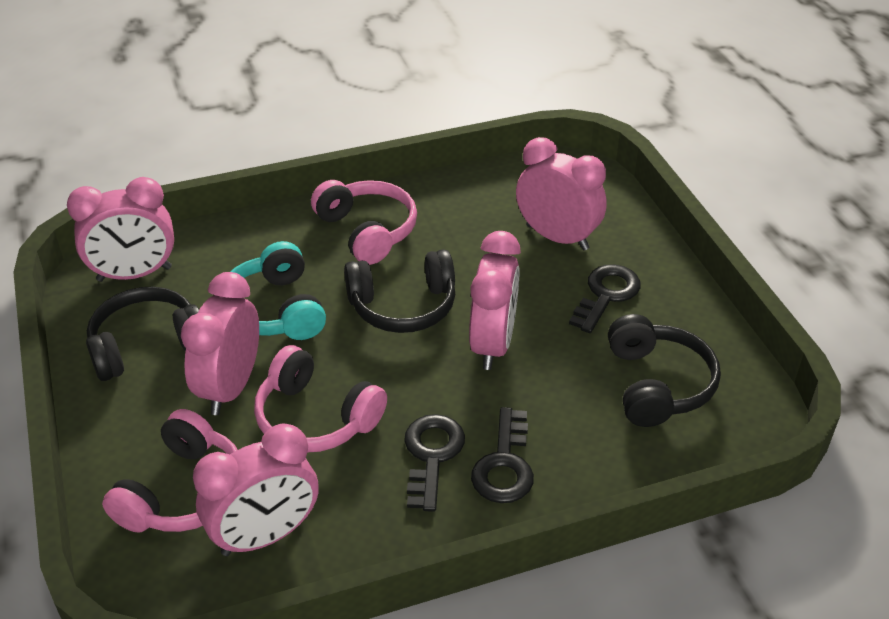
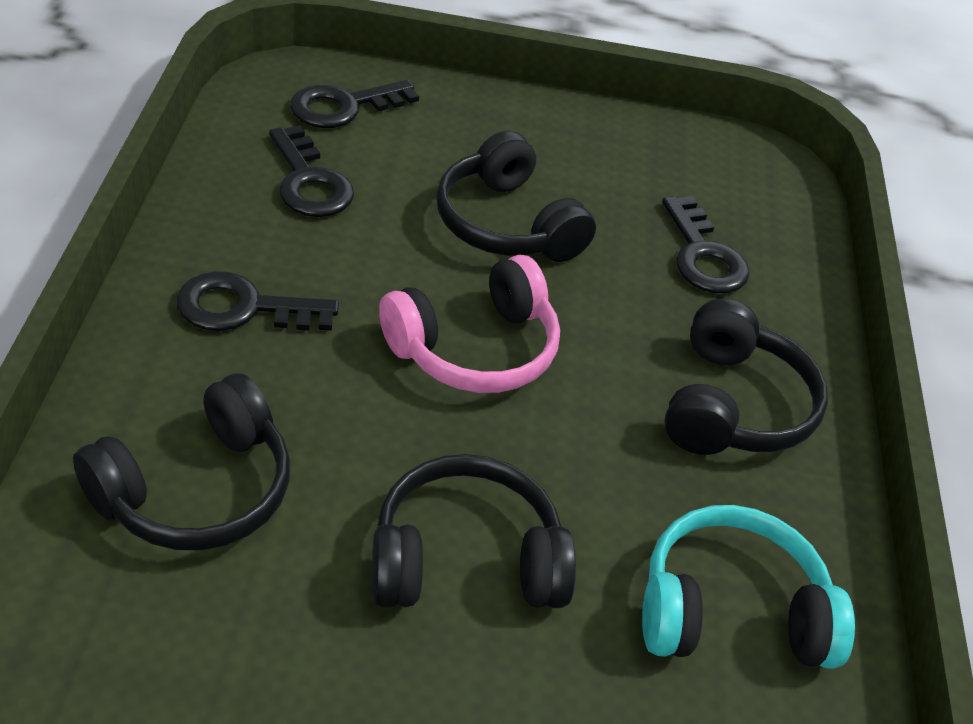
black headphones: 3 -> 4
black key: 3 -> 4
pink clock: 5 -> 0
pink headphones: 3 -> 1

